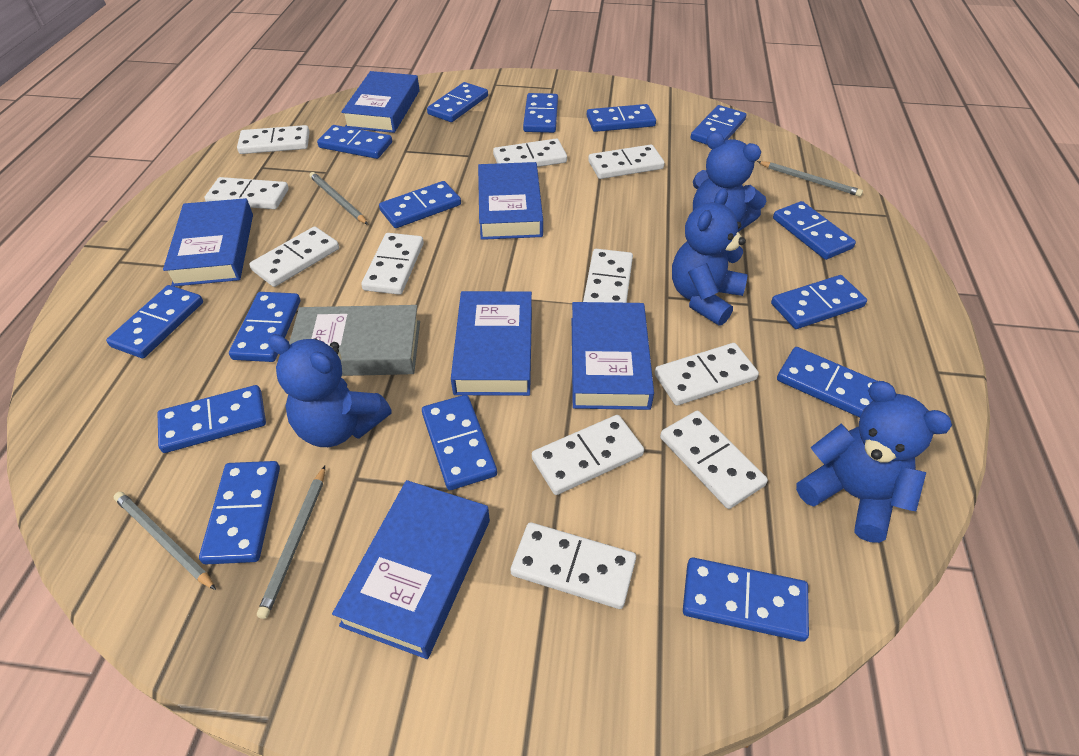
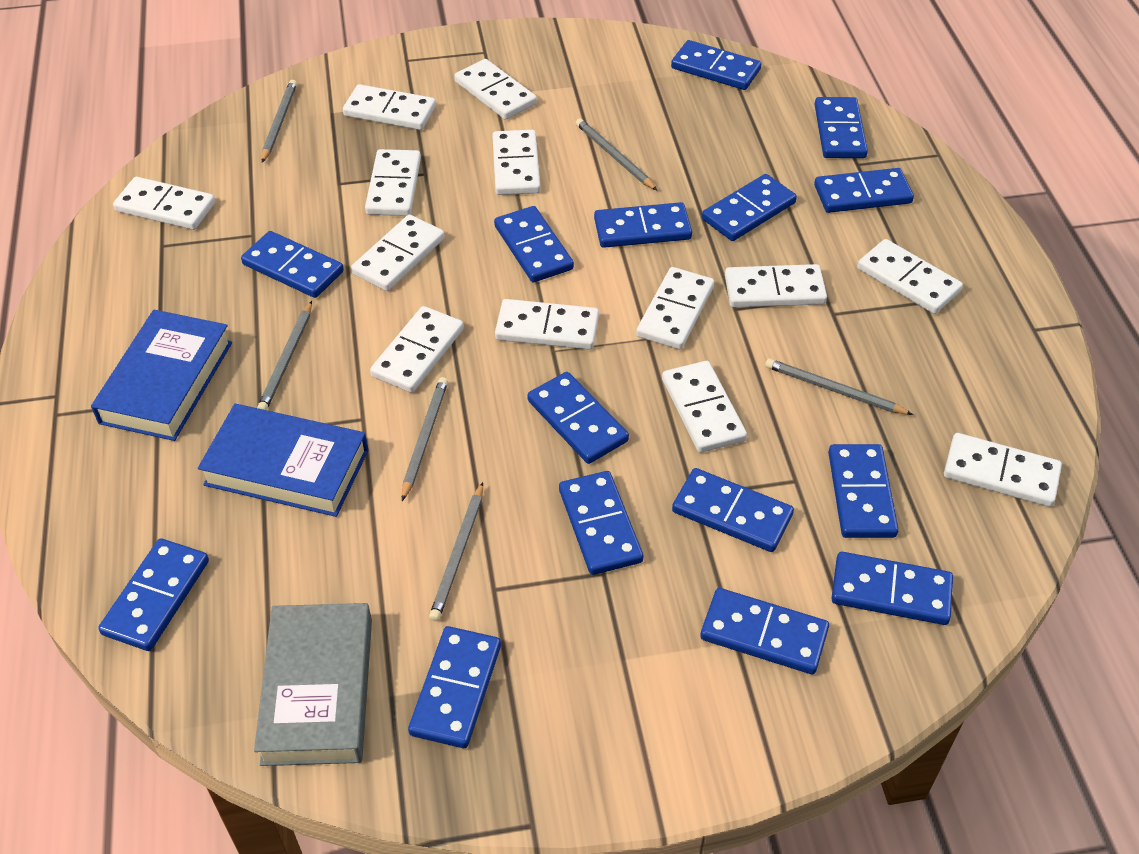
blue book: 6 -> 2
blue teddy bear: 4 -> 0
grey pencil: 4 -> 6
white domino: 11 -> 13

